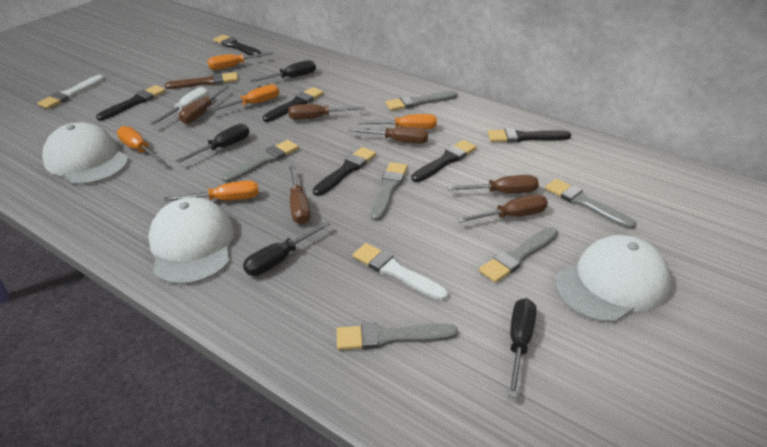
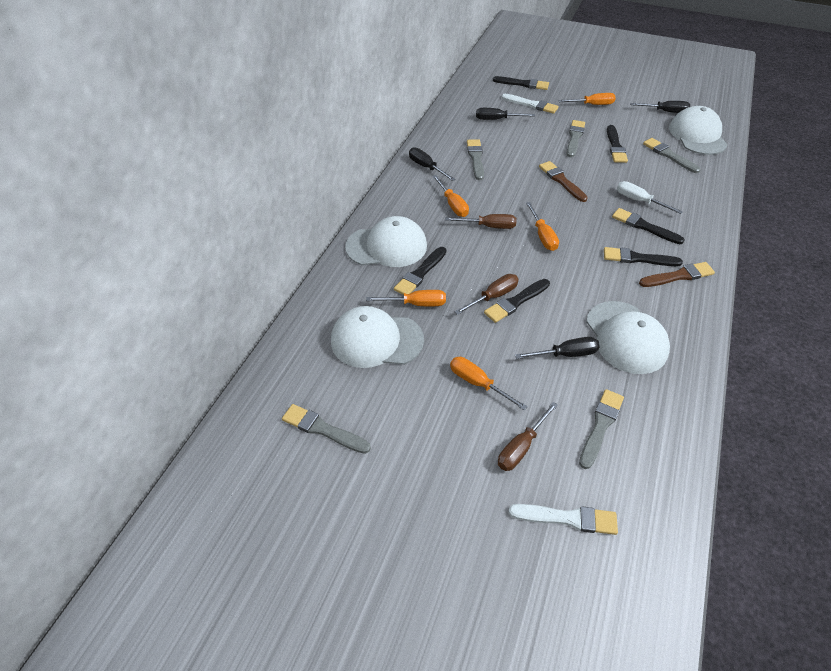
brown brush: 1 -> 2
brown screwdriver: 6 -> 3
grey brush: 6 -> 5
white cap: 3 -> 4

